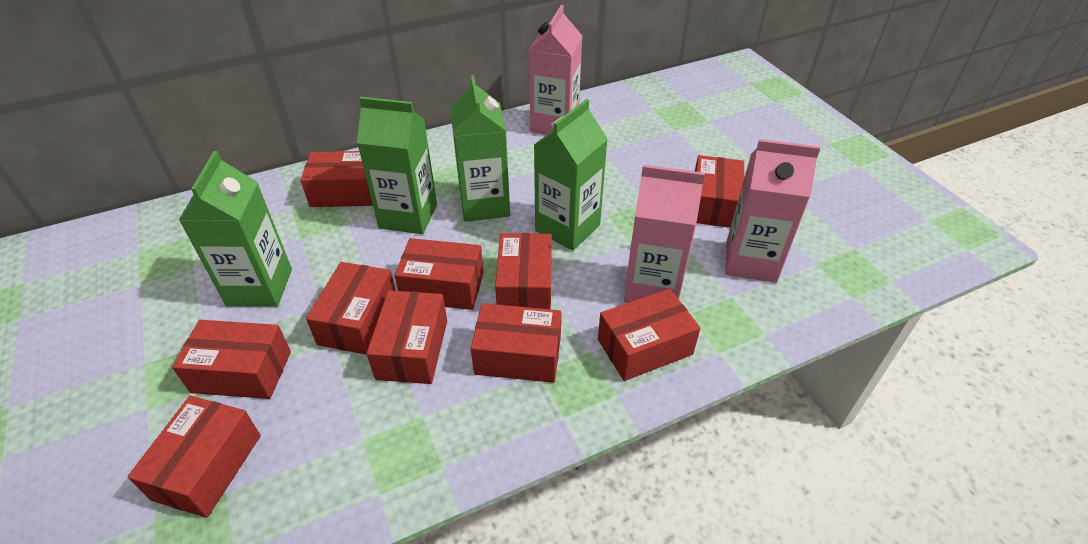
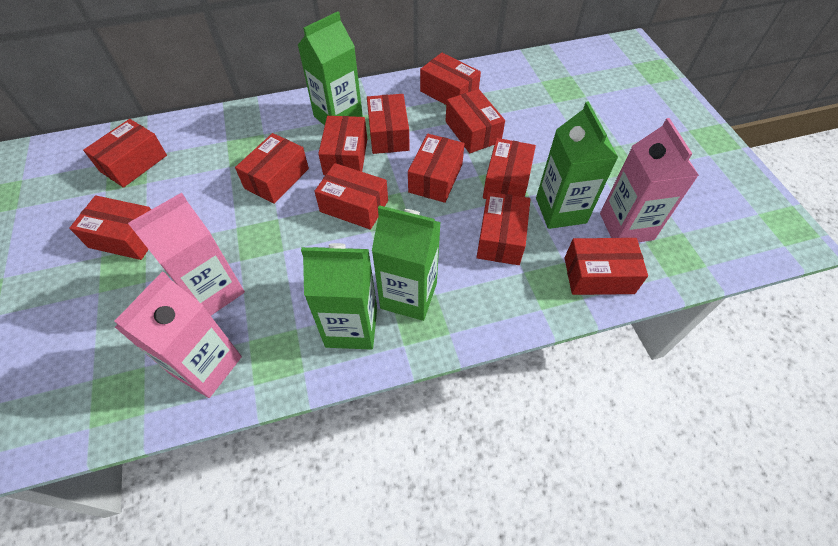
red box: 10 -> 12

